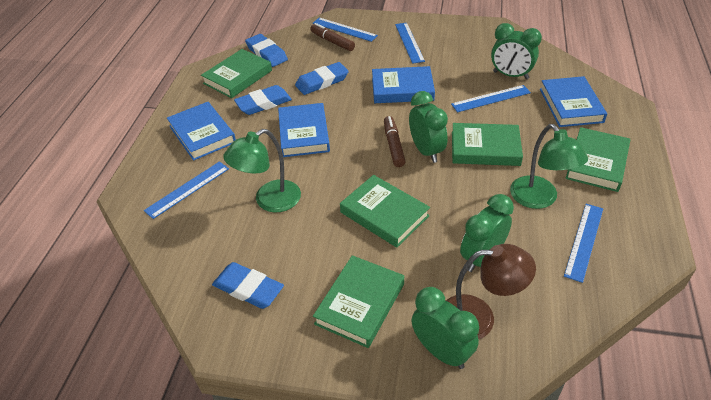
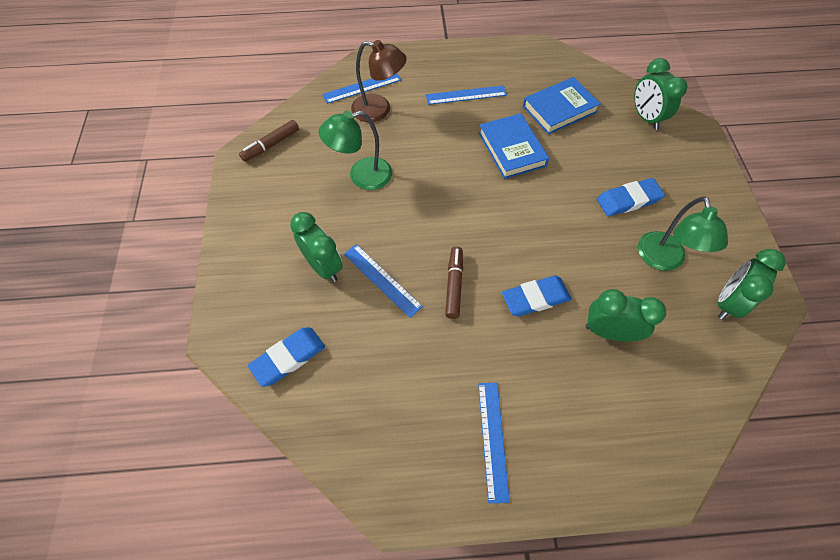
blue book: 4 -> 2
blue eraser: 4 -> 3
blue ruler: 5 -> 4
green book: 5 -> 0

